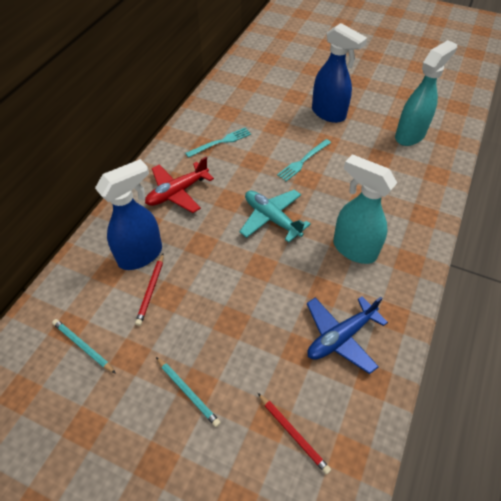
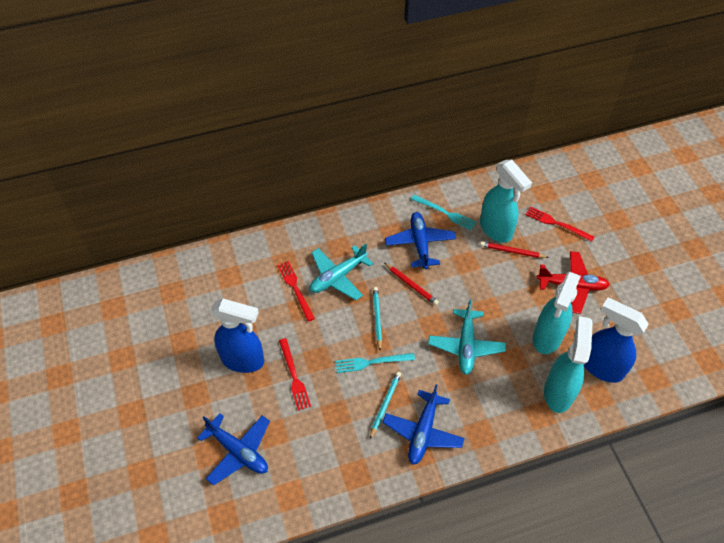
blue plane: 1 -> 3
red fork: 0 -> 3
turquoise plane: 1 -> 2
turquoise spray bottle: 2 -> 3

